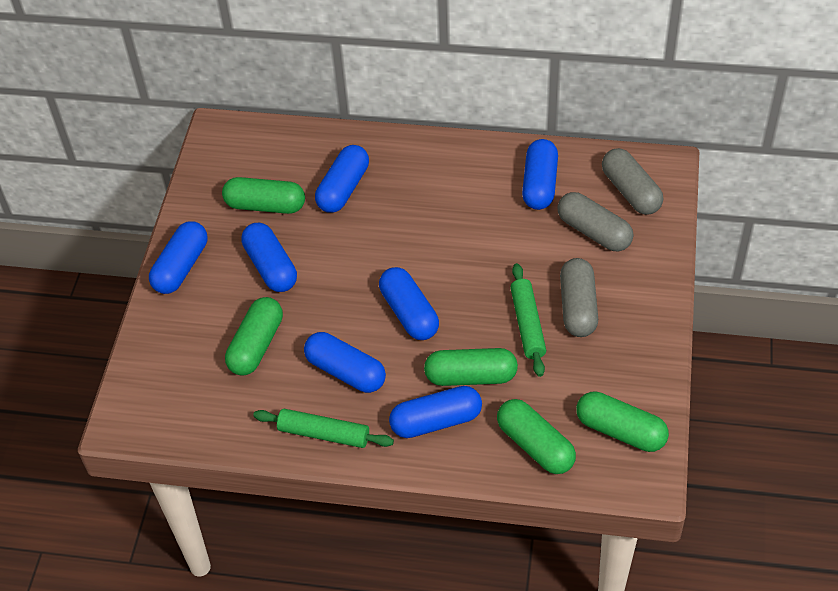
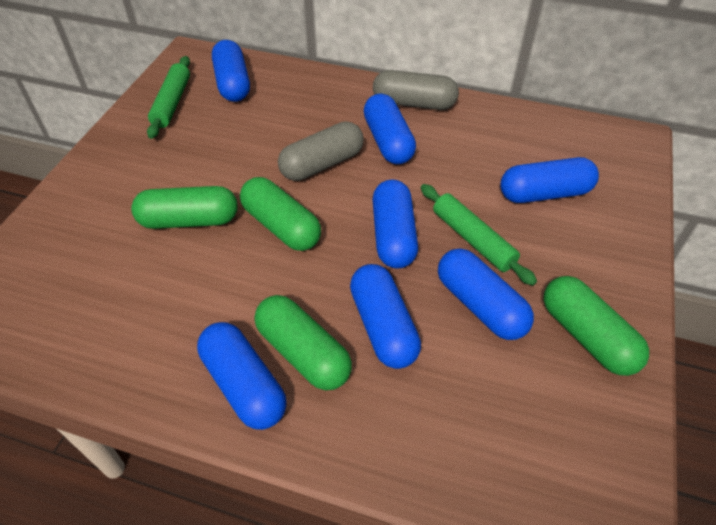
green capsule: 5 -> 4
grey capsule: 3 -> 2

